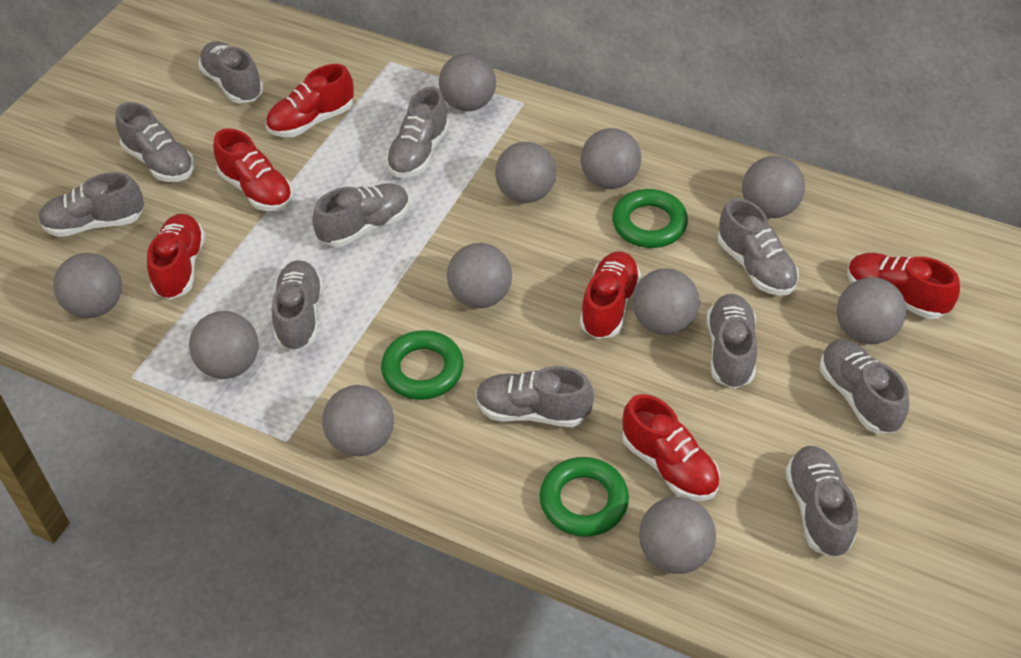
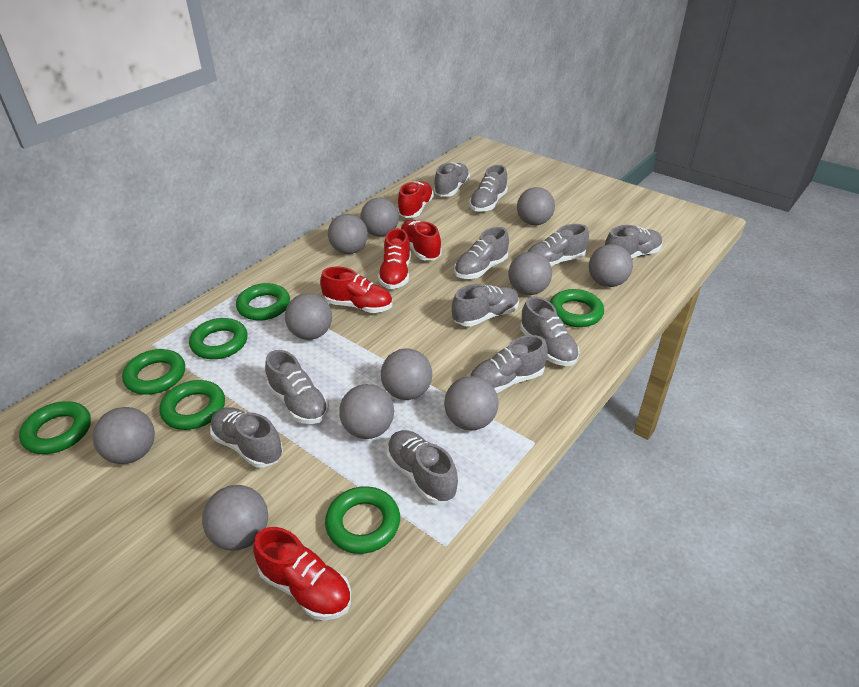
green ring: 3 -> 7
red shoe: 6 -> 5

